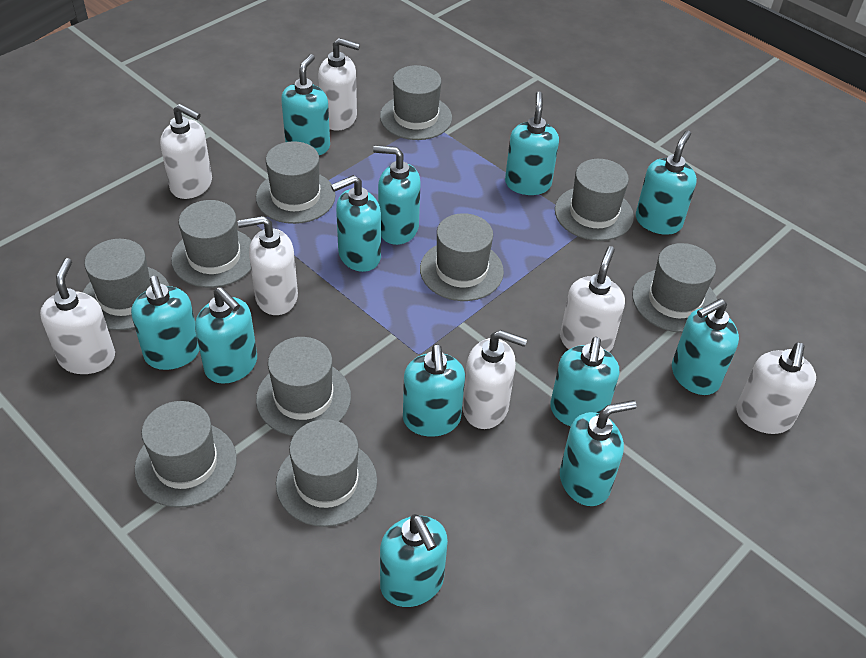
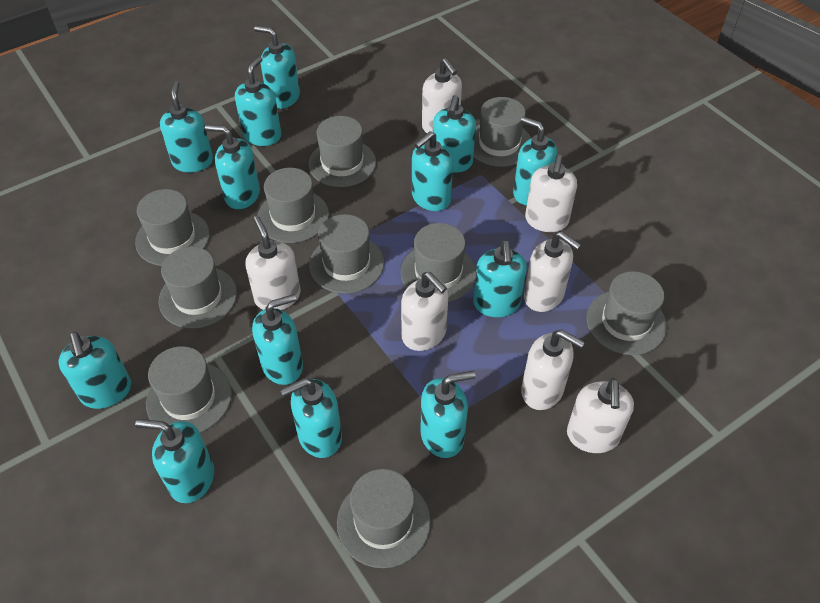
turquoise soap dispenser: 12 -> 13

